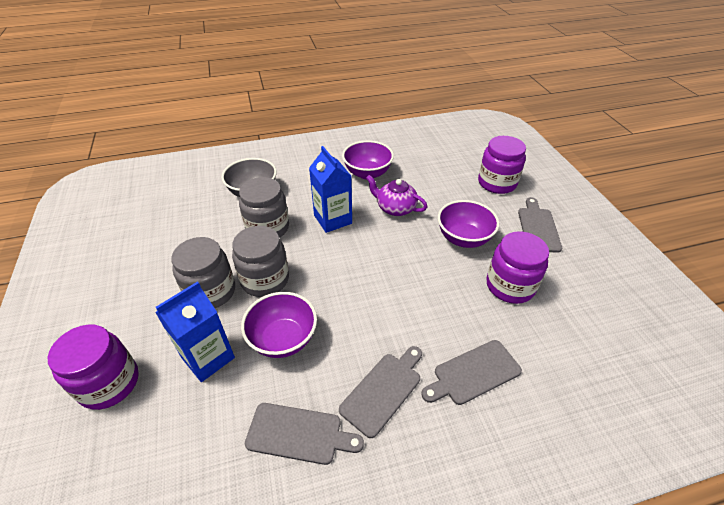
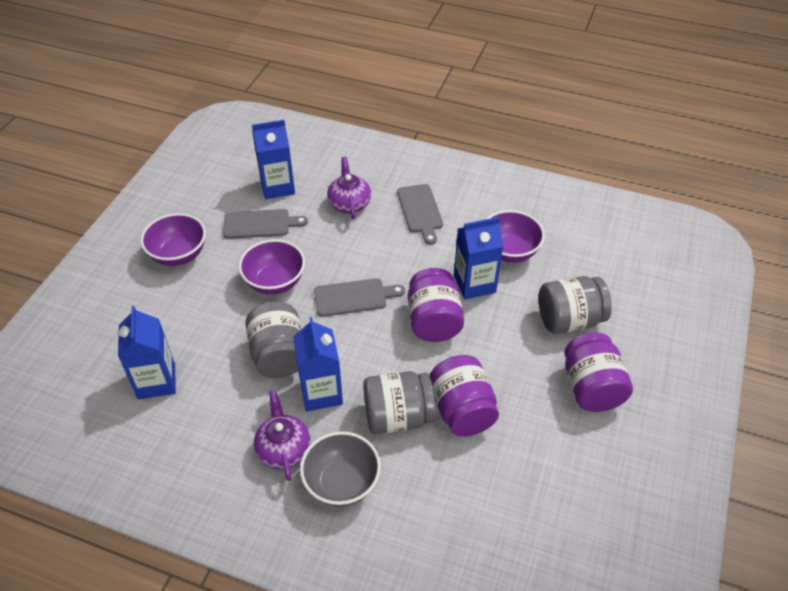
blue carton: 2 -> 4
grey cutting board: 4 -> 3
purple teapot: 1 -> 2

